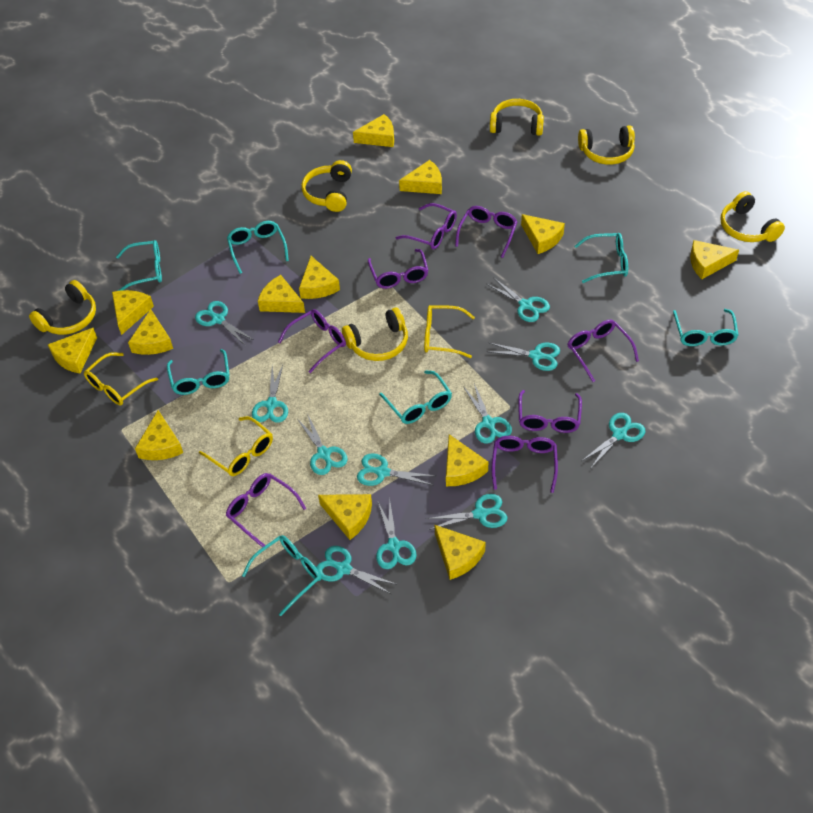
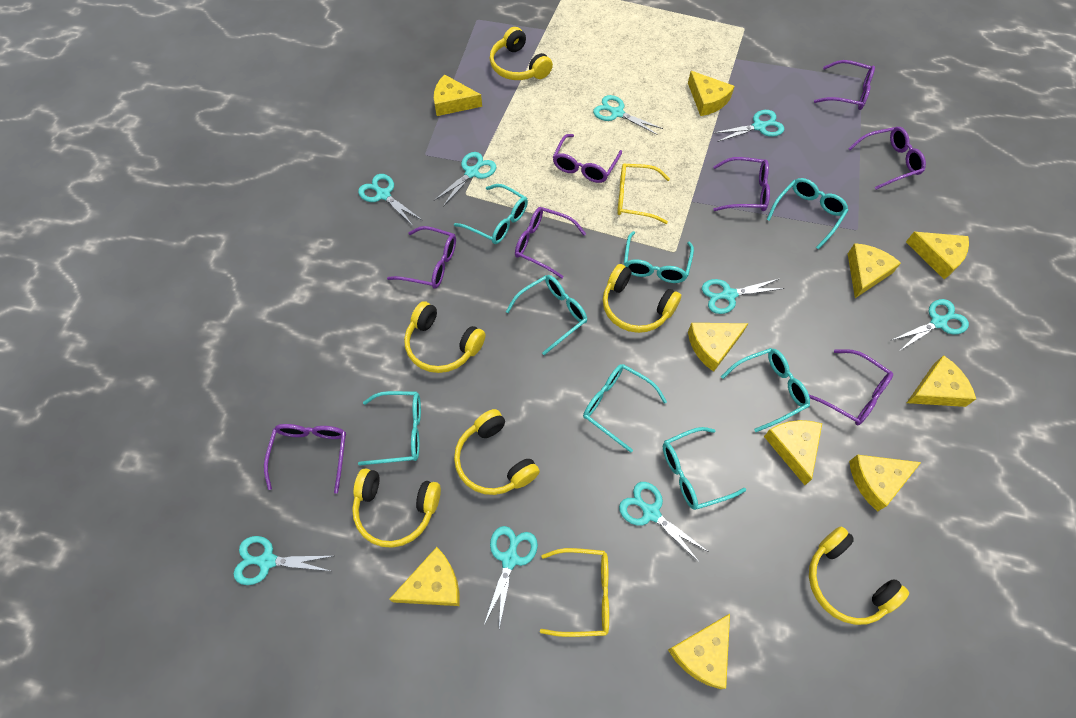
turquoise glasses: 7 -> 8
turquoise scissors: 11 -> 9
yellow cheese: 13 -> 10
yellow glasses: 3 -> 2

